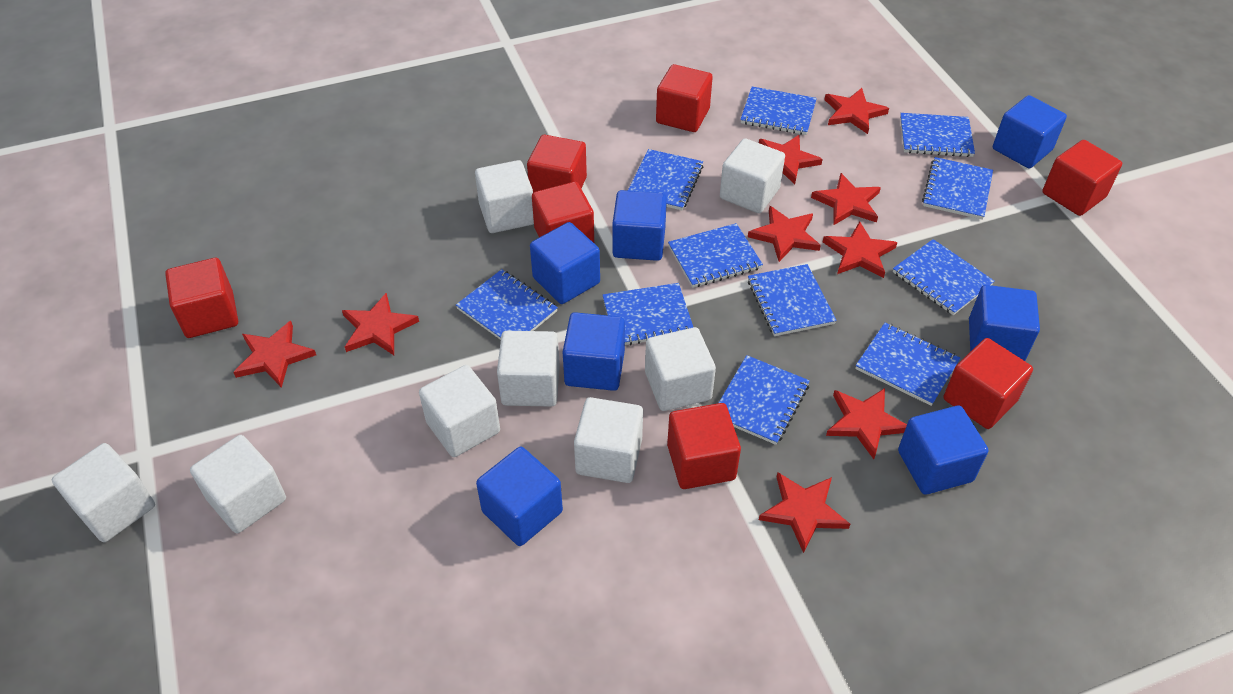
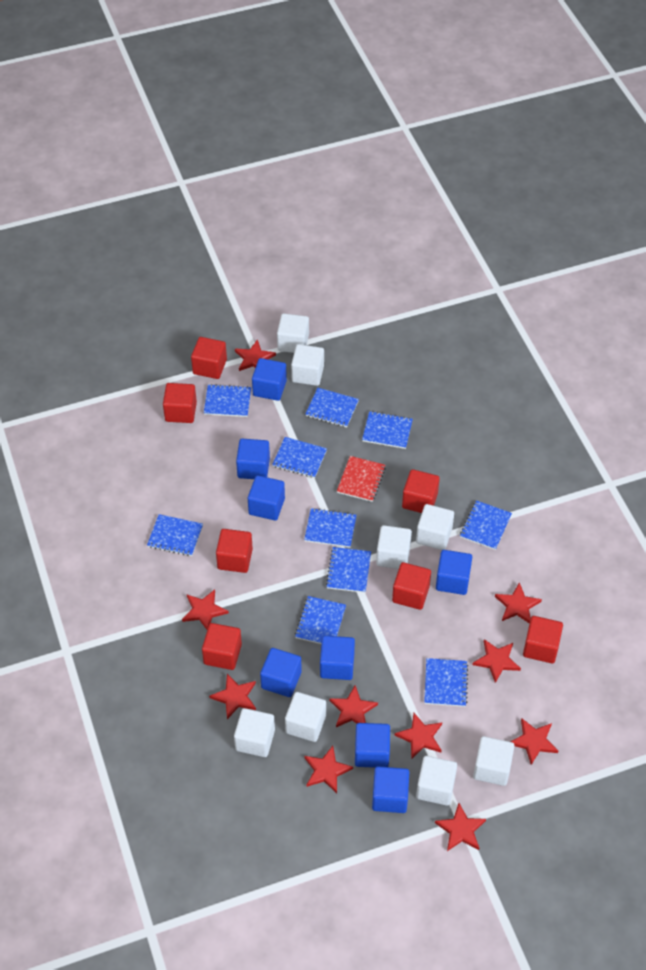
blue cube: 7 -> 8
blue notebook: 11 -> 10
red notebook: 0 -> 1
red star: 9 -> 10

